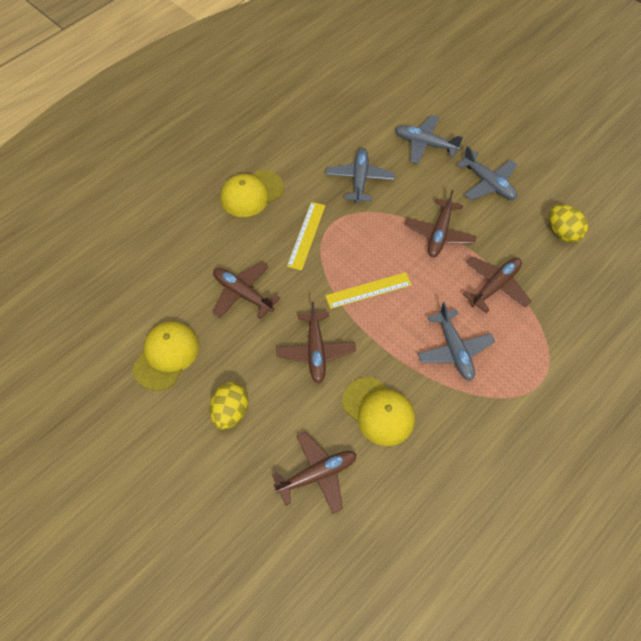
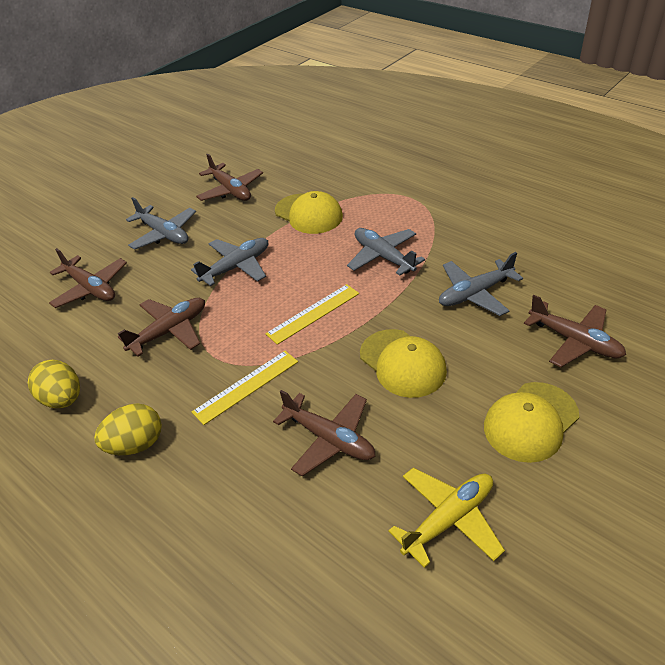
yellow plane: 0 -> 1

